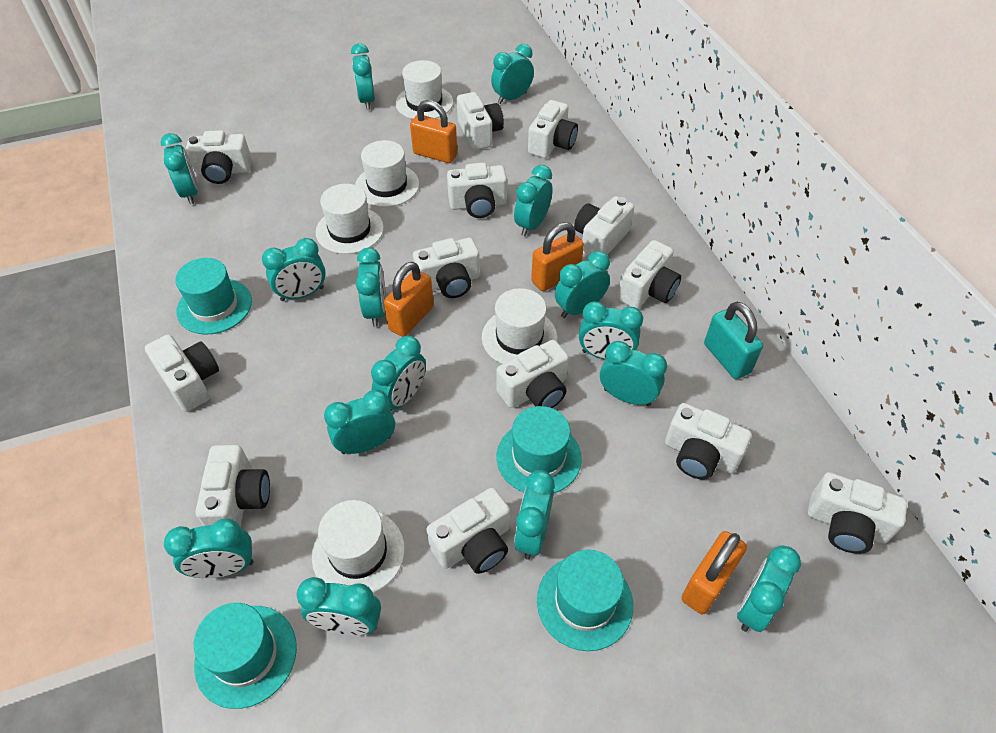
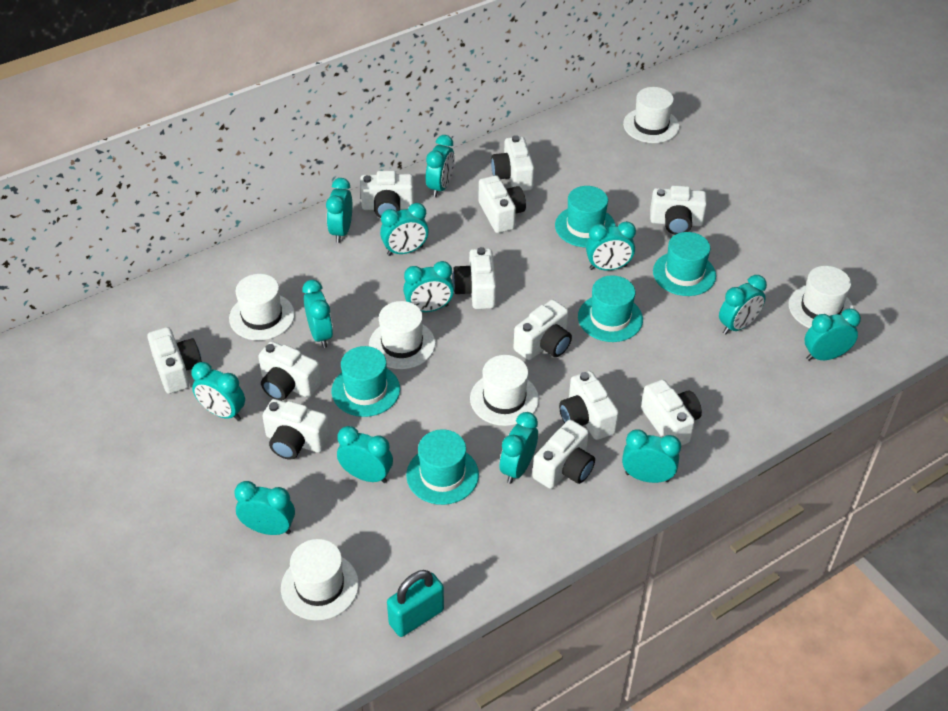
orange padlock: 4 -> 0
turquoise clock: 15 -> 13
turquoise hat: 4 -> 5
white camera: 13 -> 12
white hat: 5 -> 6

